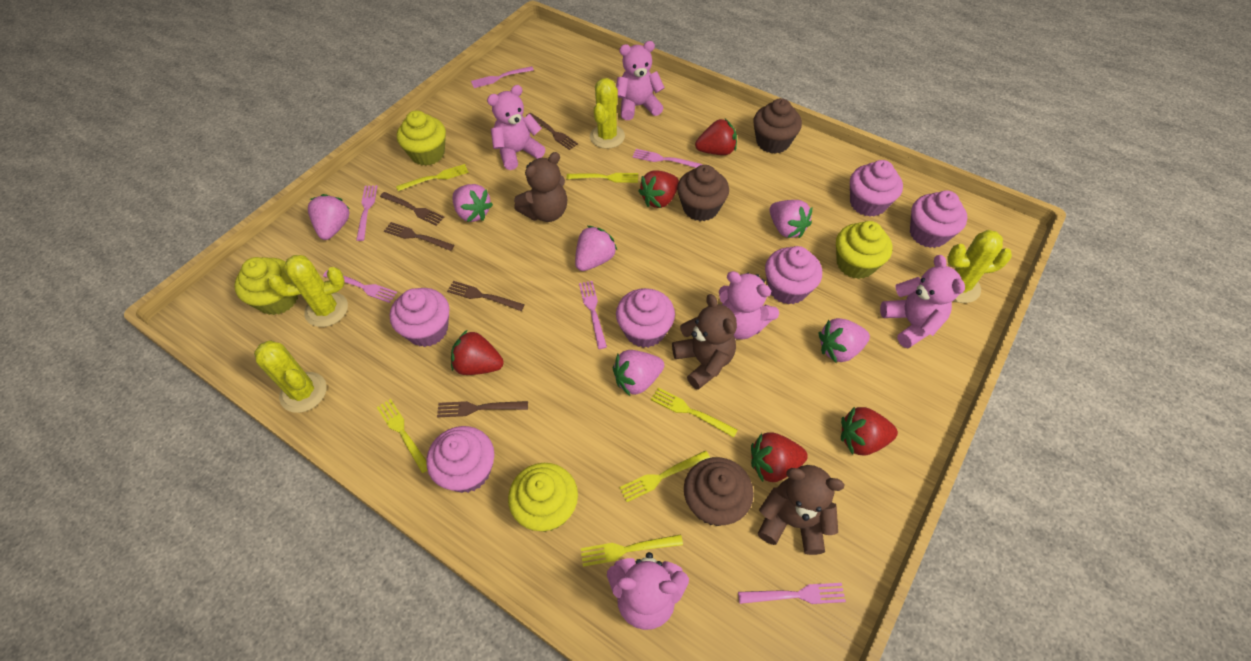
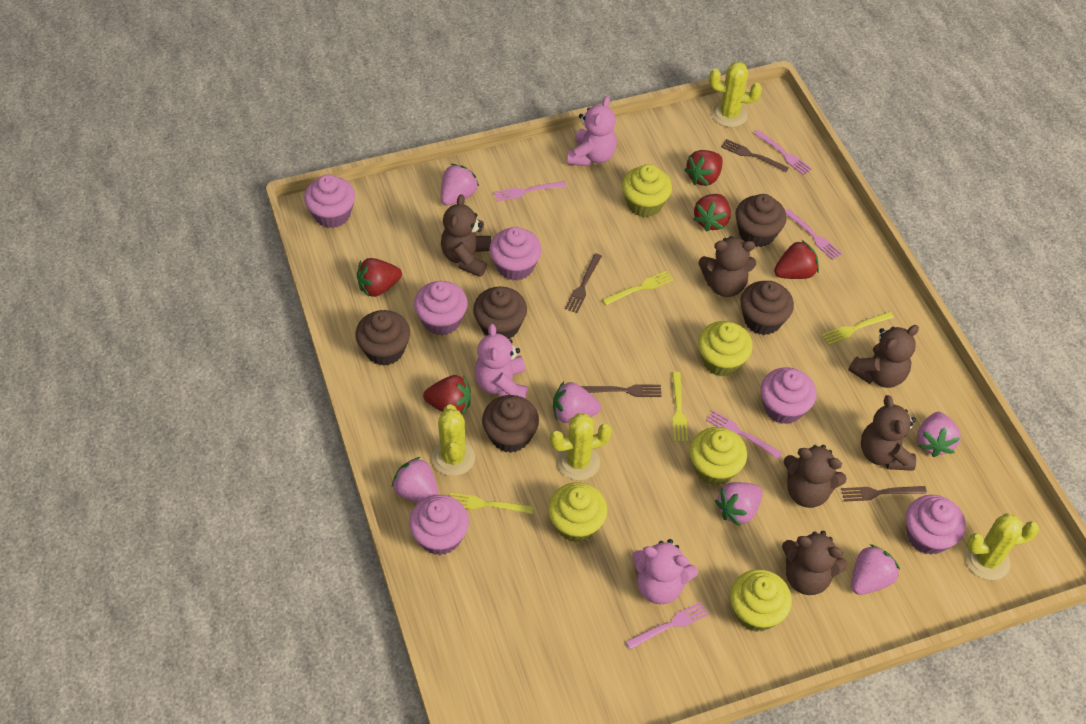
brown cupcake: 3 -> 5
brown fork: 5 -> 4
brown teddy bear: 3 -> 6
pink fork: 6 -> 5
pink teddy bear: 5 -> 3
yellow cupcake: 4 -> 5
yellow fork: 6 -> 4

